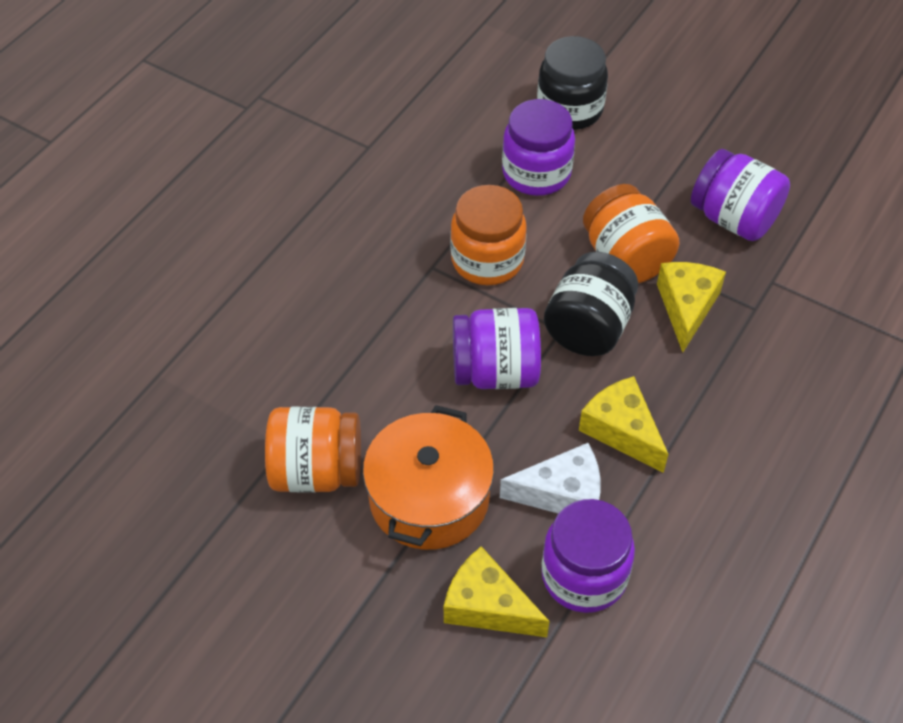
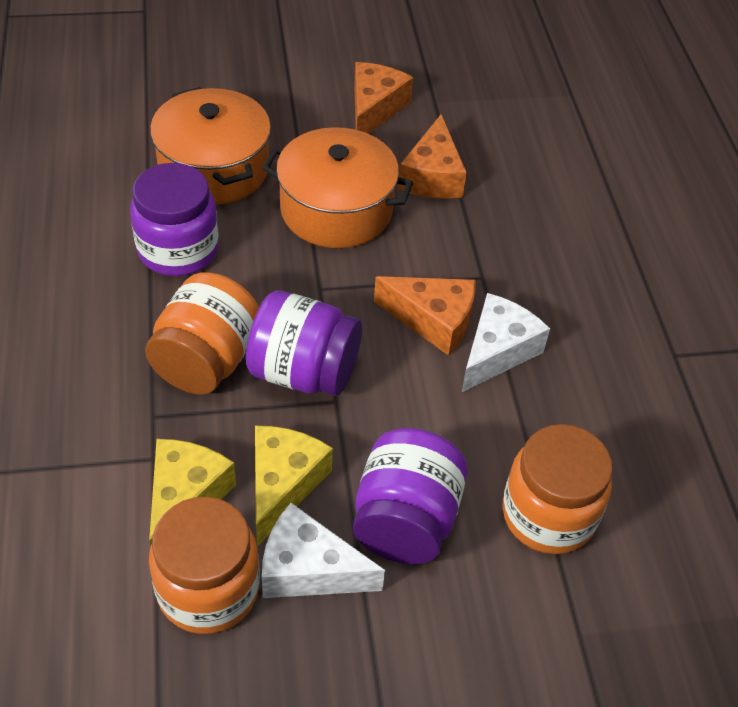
black jar: 2 -> 0
orange cheese: 0 -> 3
orange pot: 1 -> 2
purple jar: 4 -> 3
white cheese: 1 -> 2
yellow cheese: 3 -> 2

